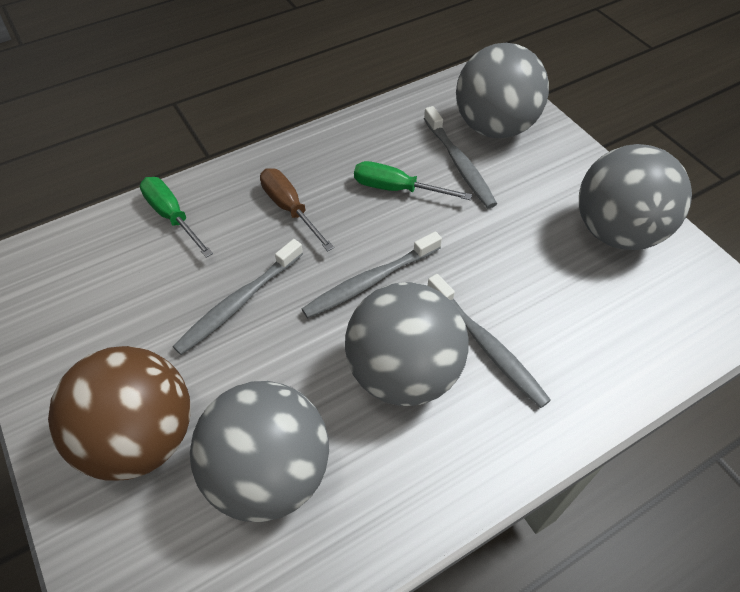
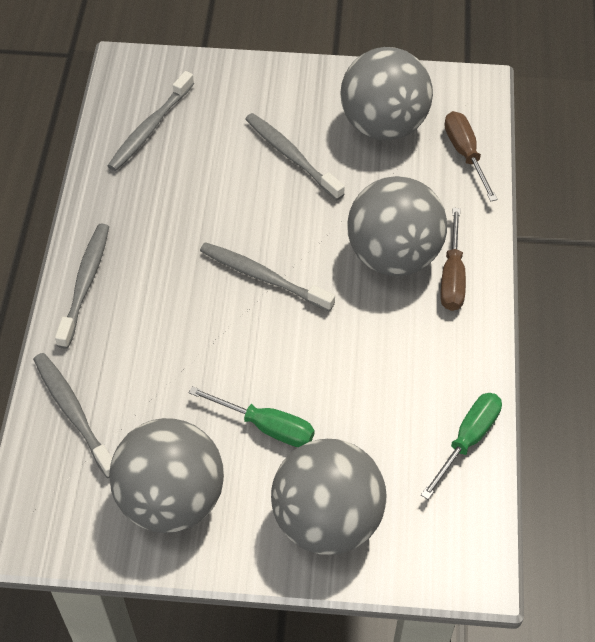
brown ball: 1 -> 0
brown screwdriver: 1 -> 2
grey toothbrush: 4 -> 5

